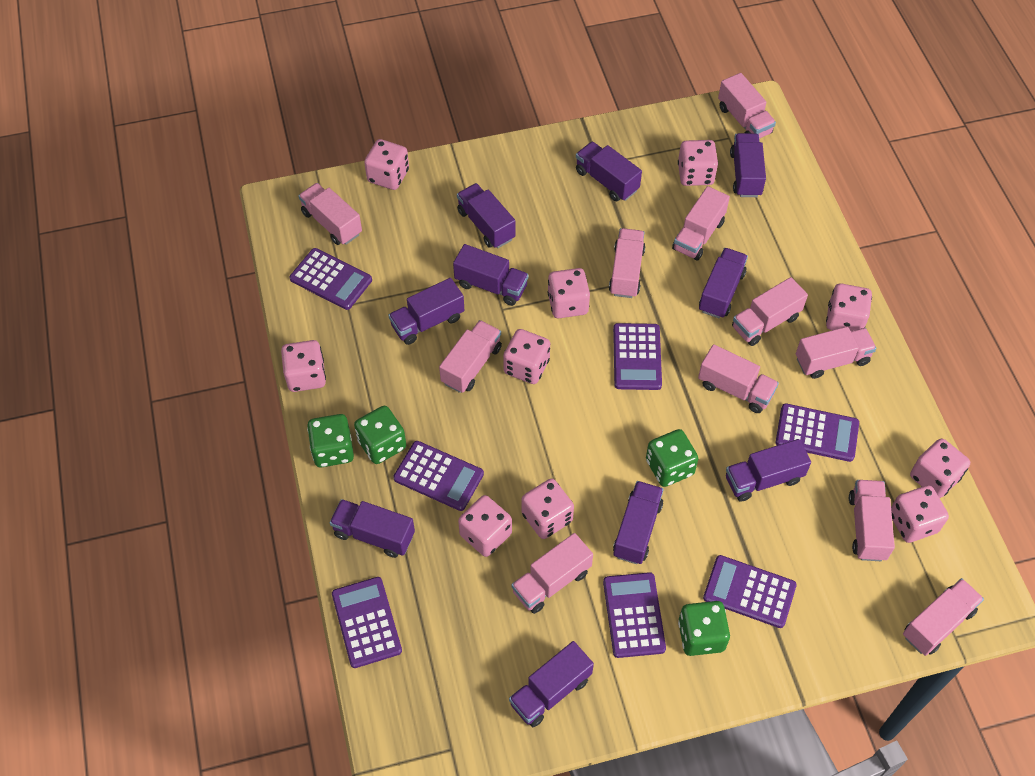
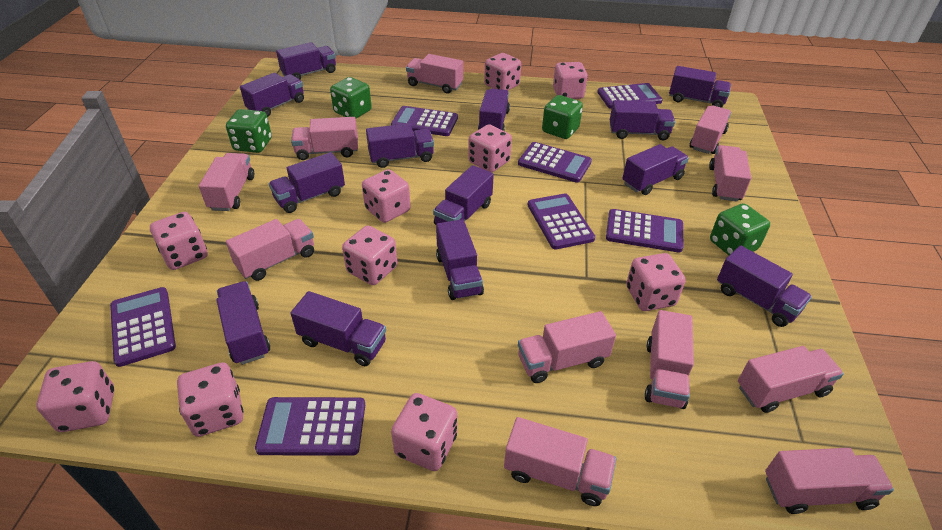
purple truck: 10 -> 13

